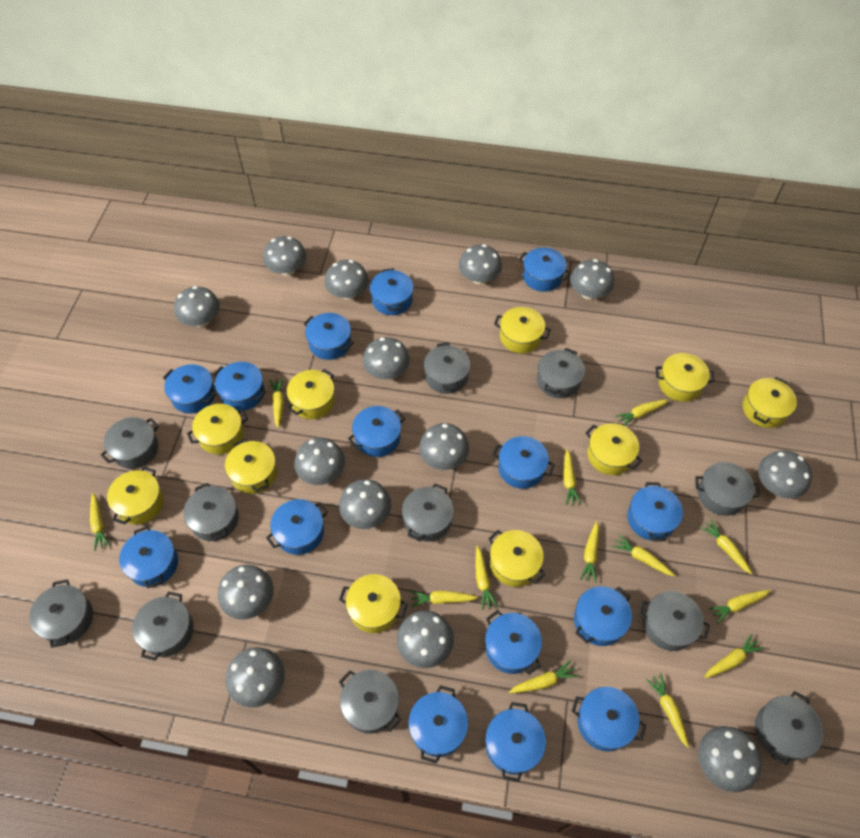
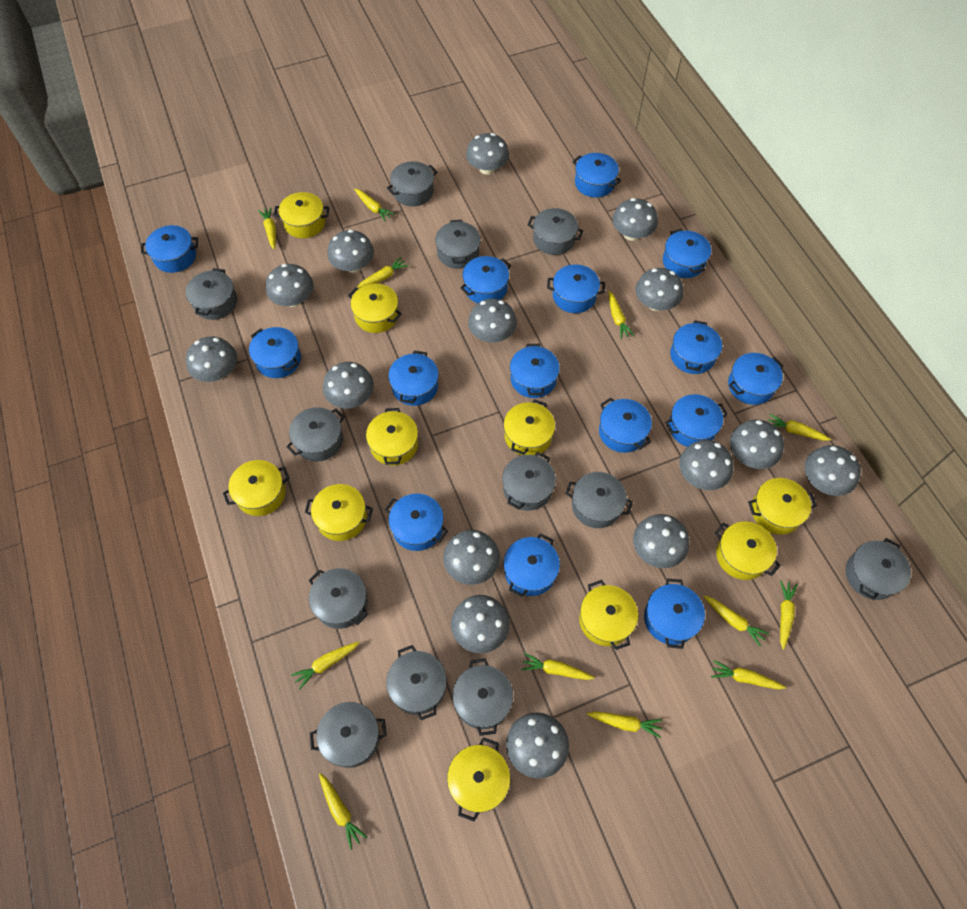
grey mushroom: 14 -> 15
grey pot: 11 -> 12
yellow carrot: 13 -> 12

